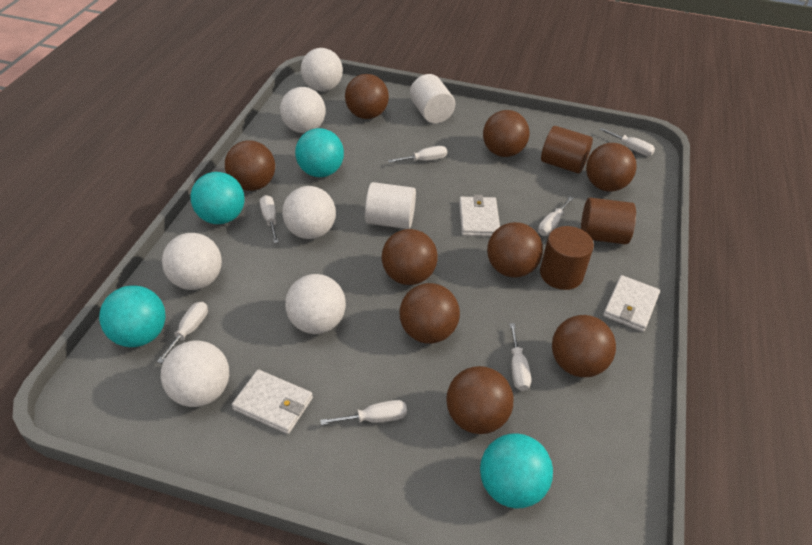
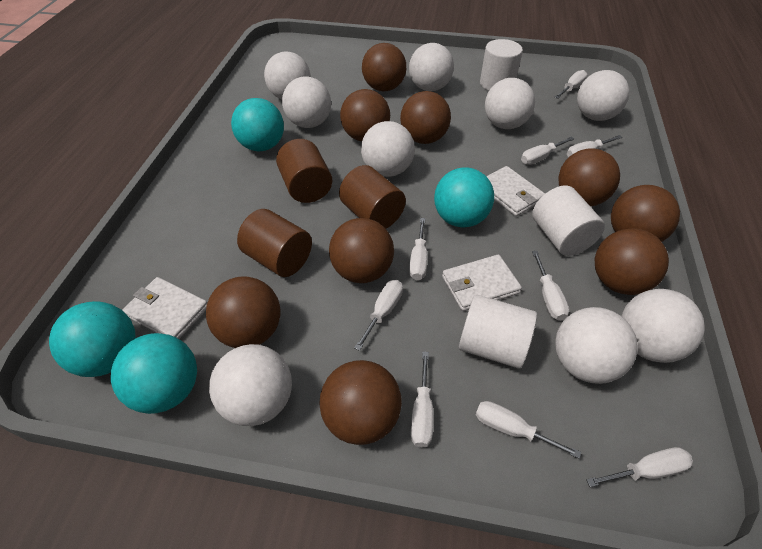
white ball: 6 -> 9
white cylinder: 2 -> 3
white screwdriver: 7 -> 9

